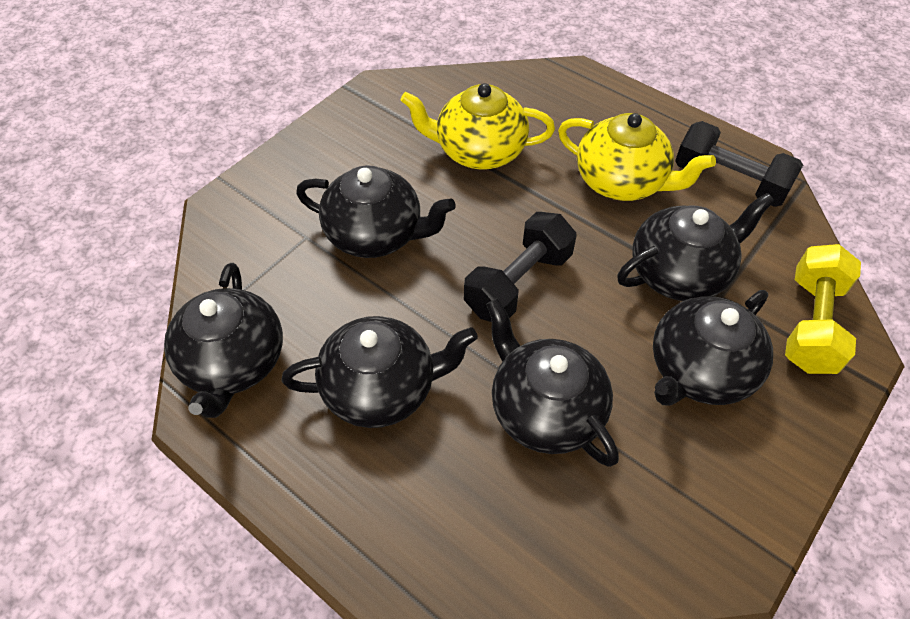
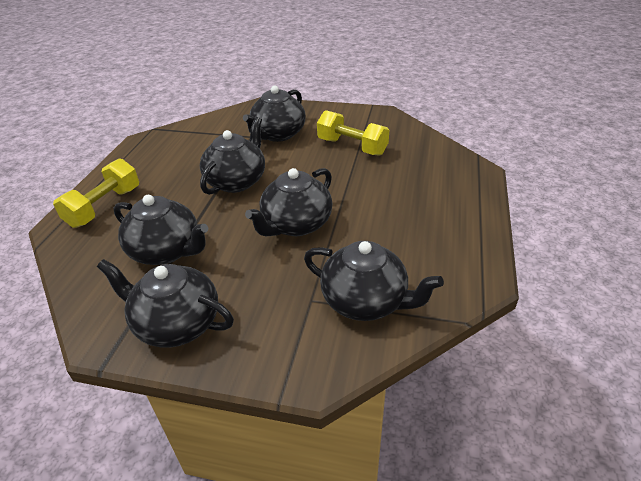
black dumbbell: 2 -> 0
yellow dumbbell: 1 -> 2
yellow teapot: 2 -> 0

